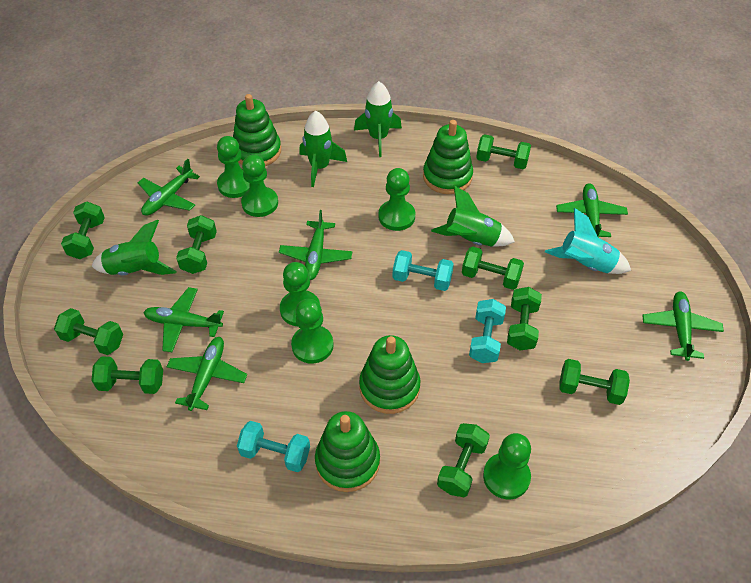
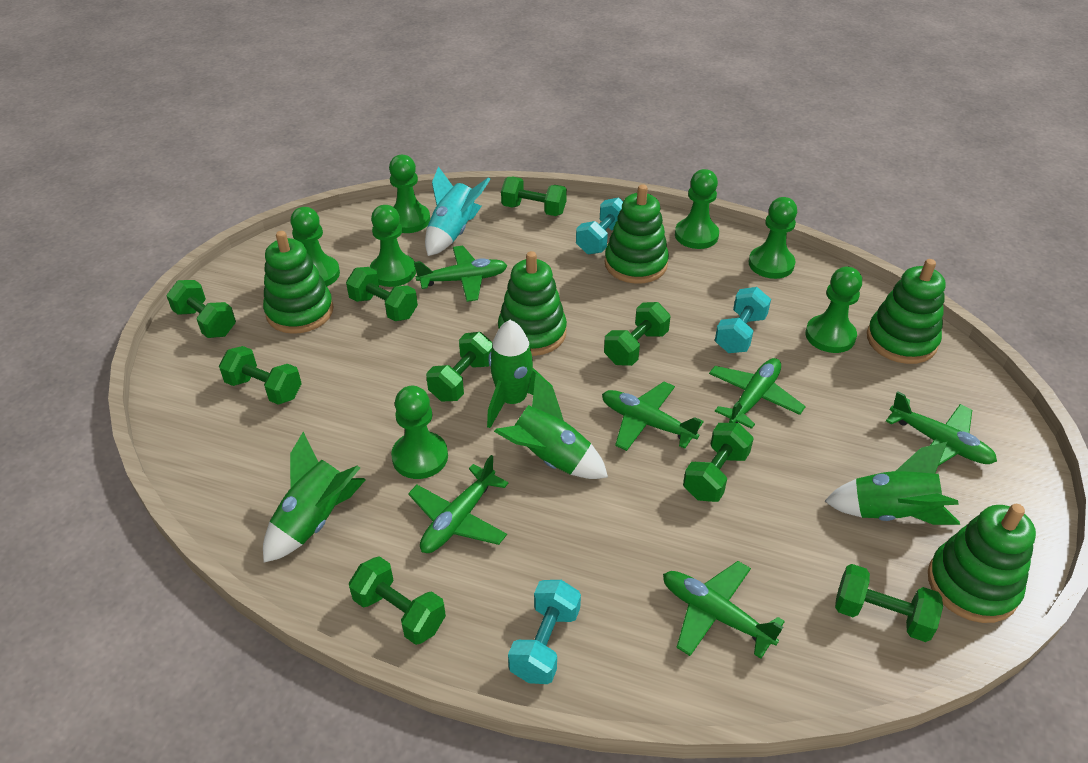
green pawn: 6 -> 7
green stacking toy: 4 -> 5

